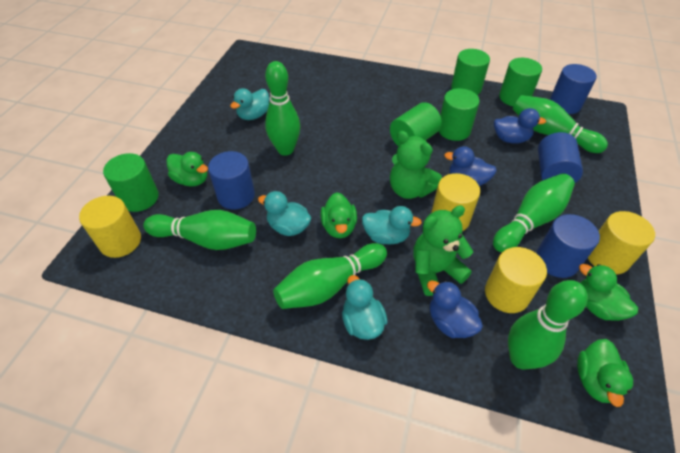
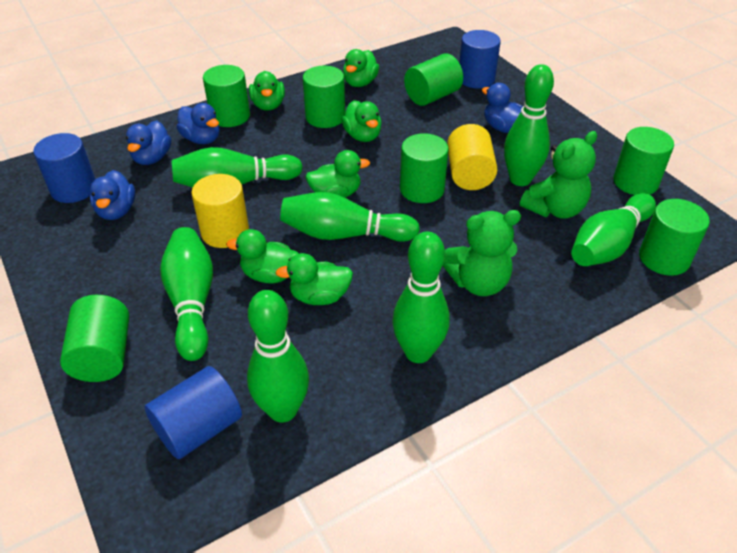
blue cylinder: 4 -> 3
blue duck: 3 -> 4
green bowling pin: 6 -> 7
green cylinder: 5 -> 7
green duck: 4 -> 6
turquoise duck: 4 -> 0
yellow cylinder: 4 -> 2

